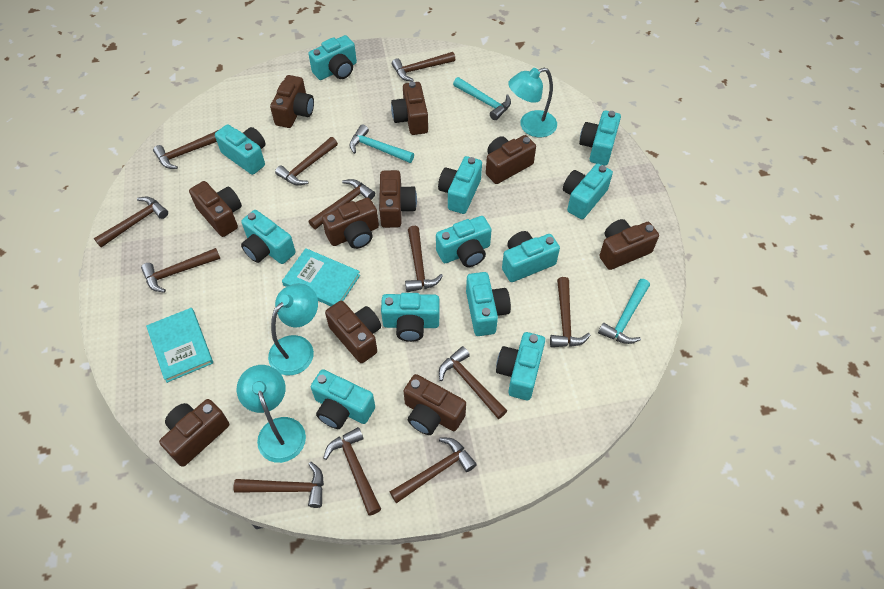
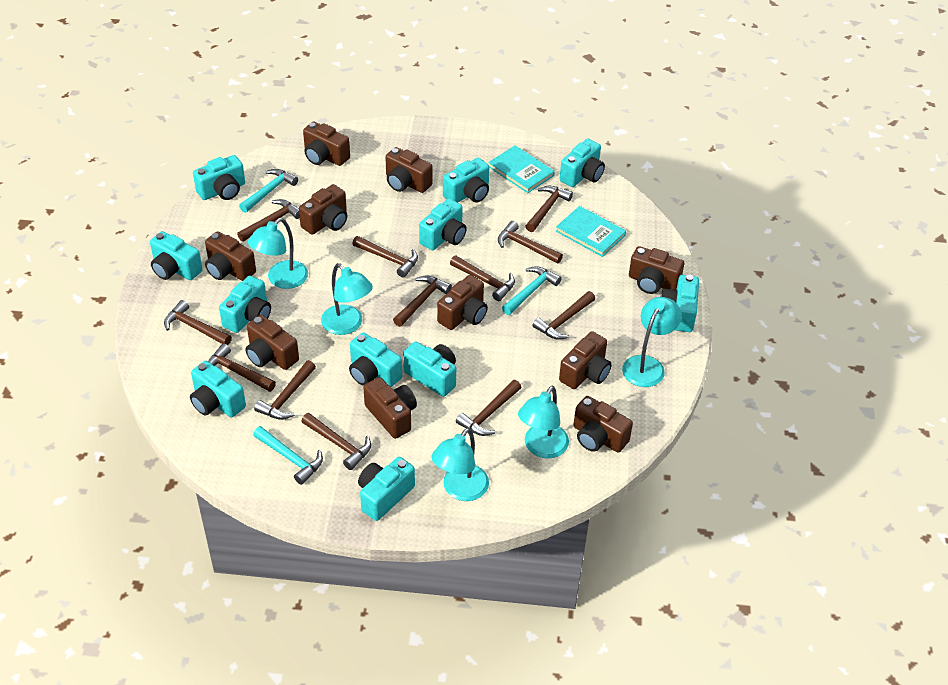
turquoise camera: 12 -> 11
turquoise lamp: 3 -> 5

